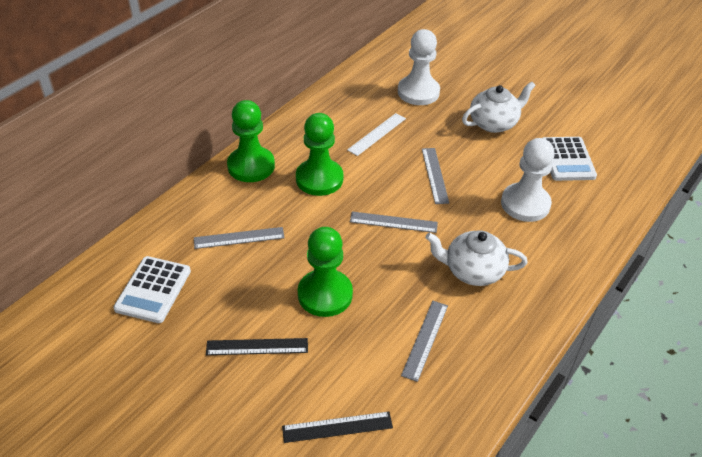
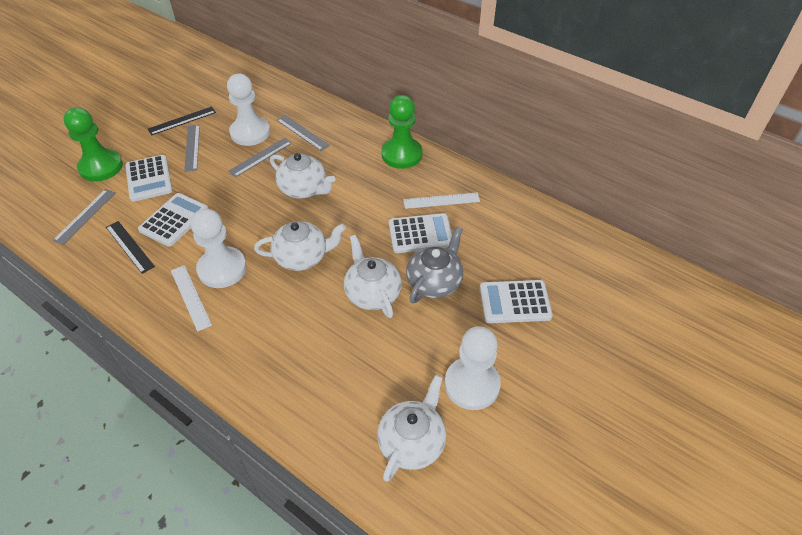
green pawn: 3 -> 2
grey teapot: 0 -> 1
white calculator: 2 -> 4
white pawn: 2 -> 3
white ruler: 1 -> 2
white teapot: 2 -> 4

